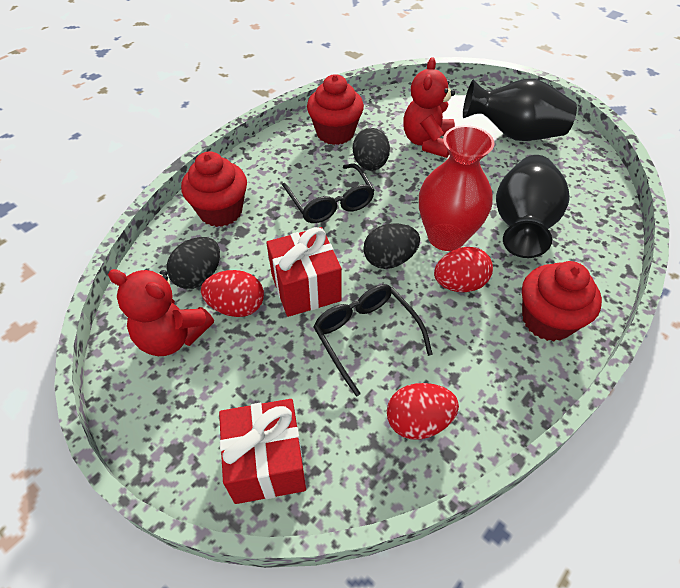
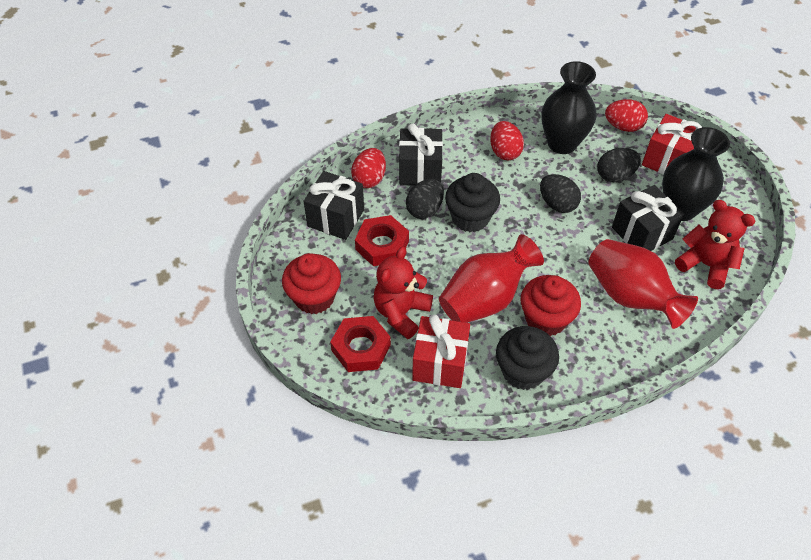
black cupcake: 0 -> 2
black gift: 0 -> 3
black glasses: 2 -> 0
red cupcake: 3 -> 2
red nut: 0 -> 2
red vase: 1 -> 2

